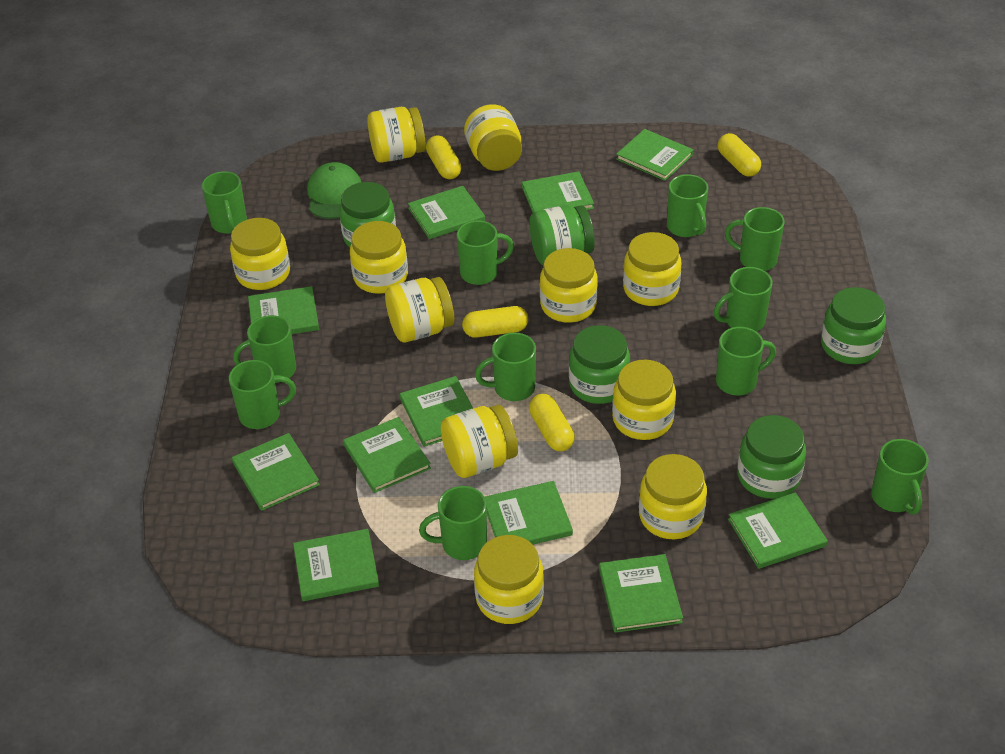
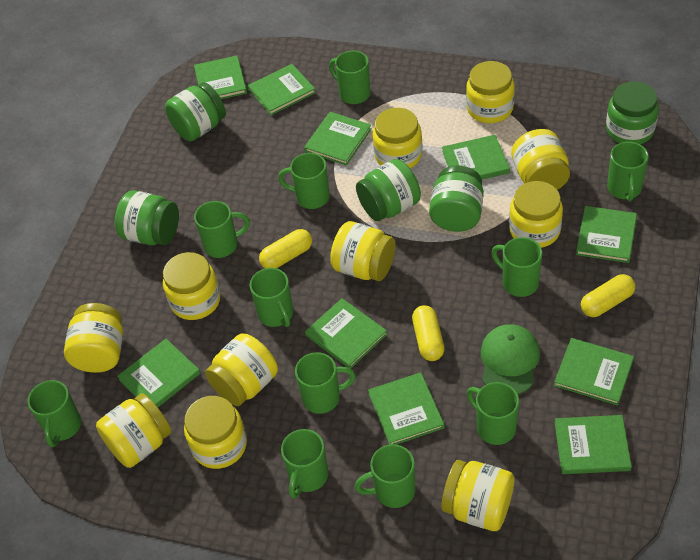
green book: 11 -> 10
yellow capsule: 4 -> 3

